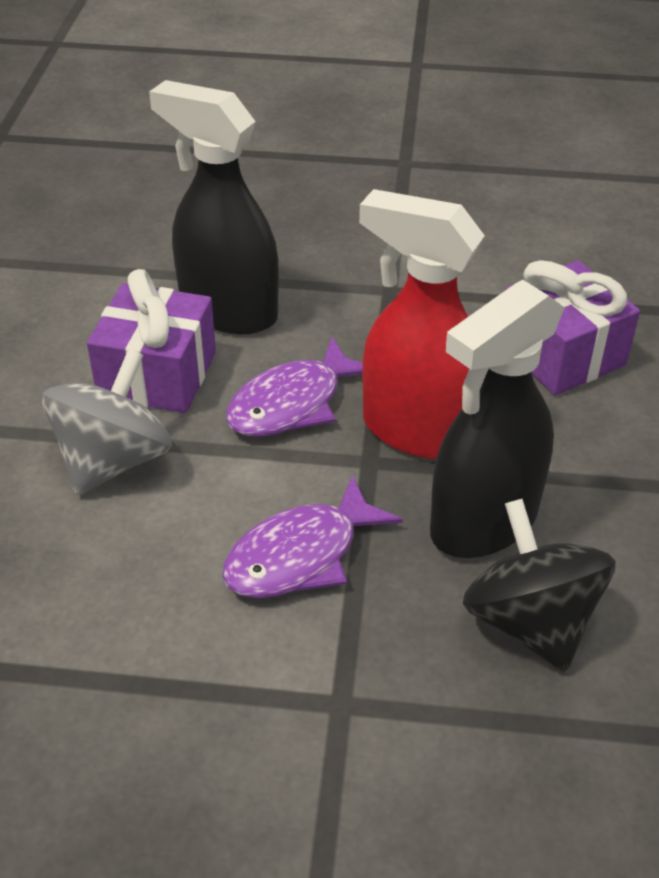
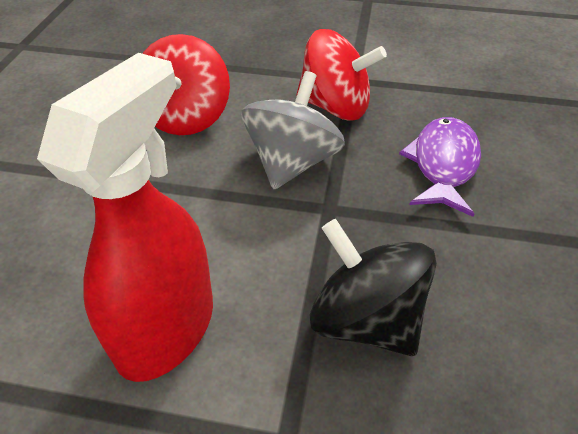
black spray bottle: 2 -> 0
purple fish: 2 -> 1
purple gift: 2 -> 0
red spinning top: 0 -> 2

